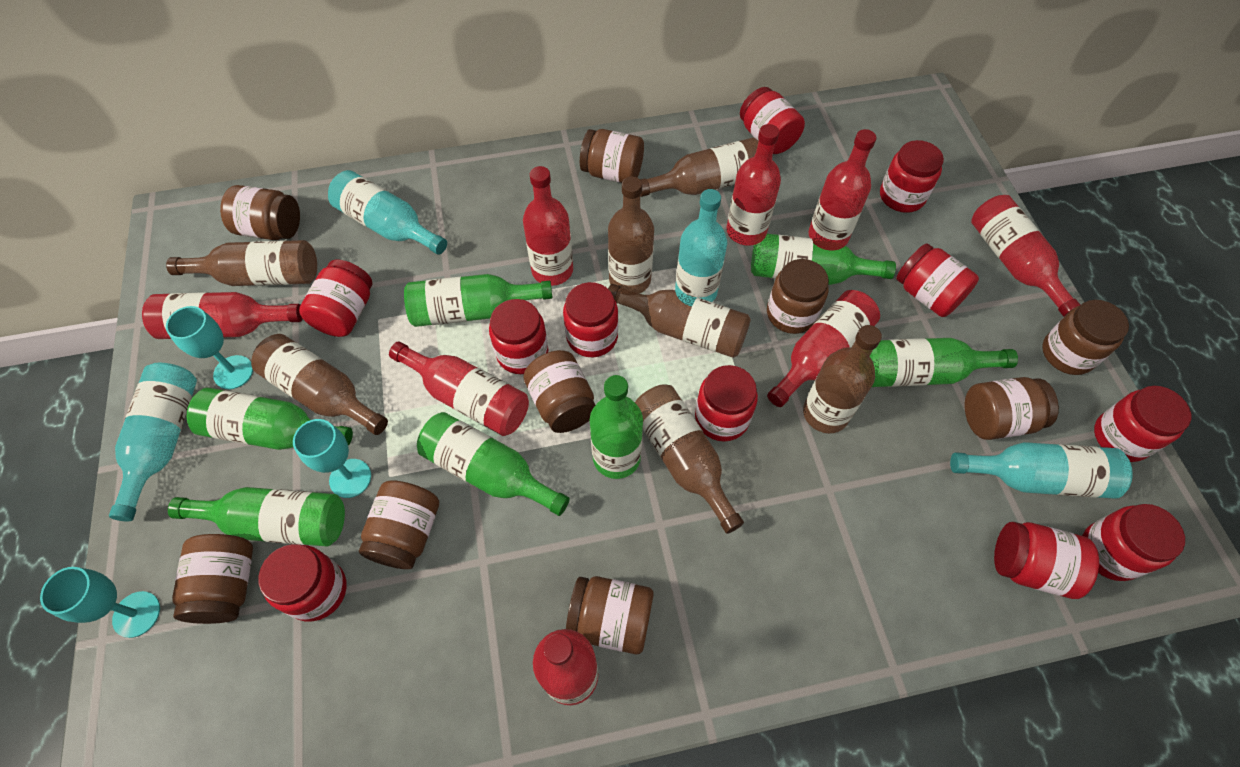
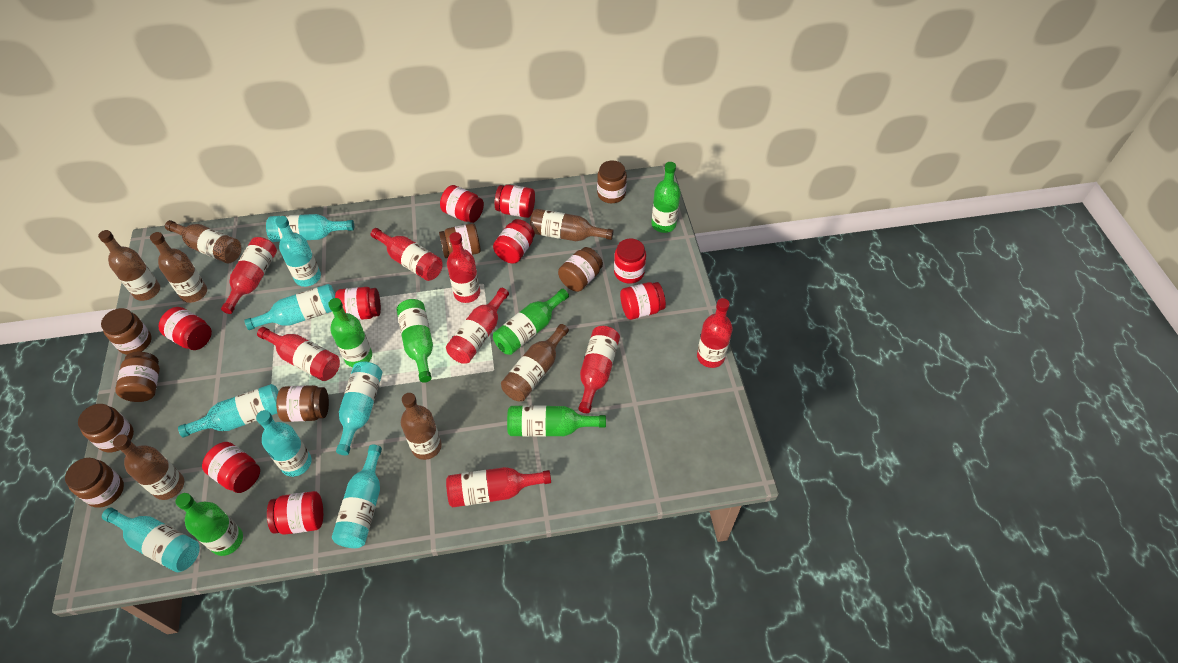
brown jar: 9 -> 8
green bottle: 7 -> 6
red jar: 11 -> 9
turquoise bottle: 4 -> 8
turquoise goblet: 3 -> 0

